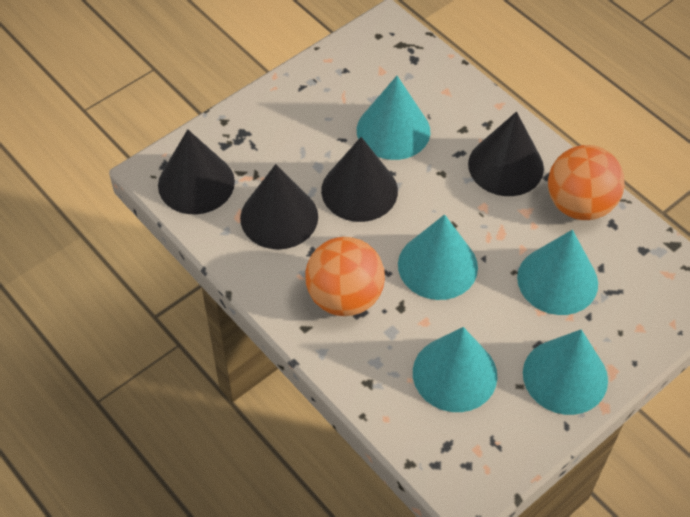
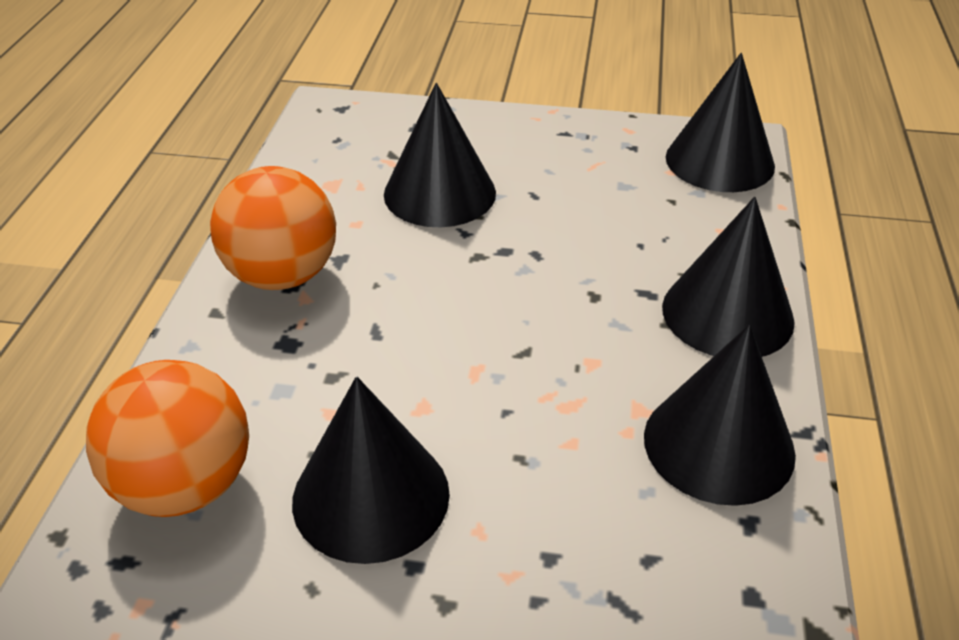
black cone: 4 -> 5
turquoise cone: 5 -> 0

